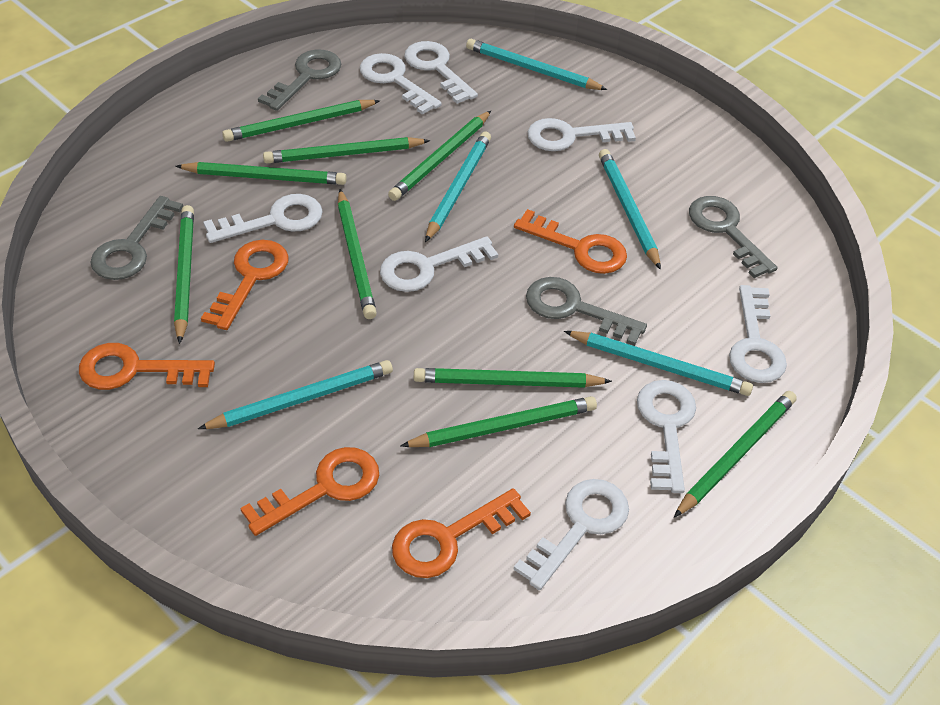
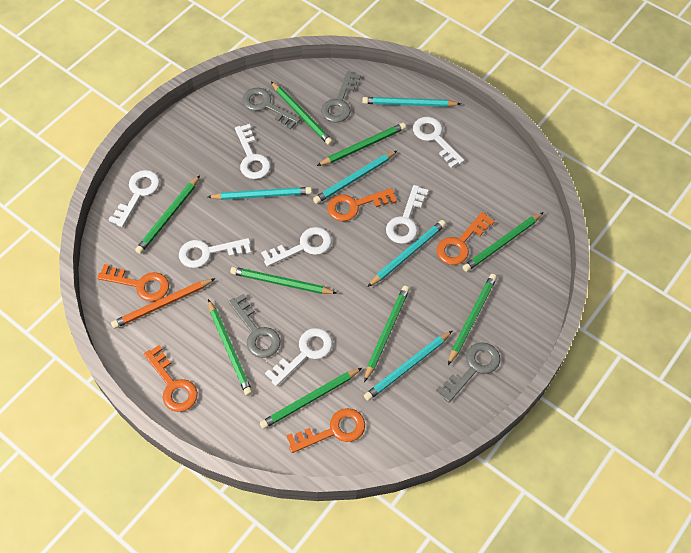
orange pencil: 0 -> 1
white key: 8 -> 7

